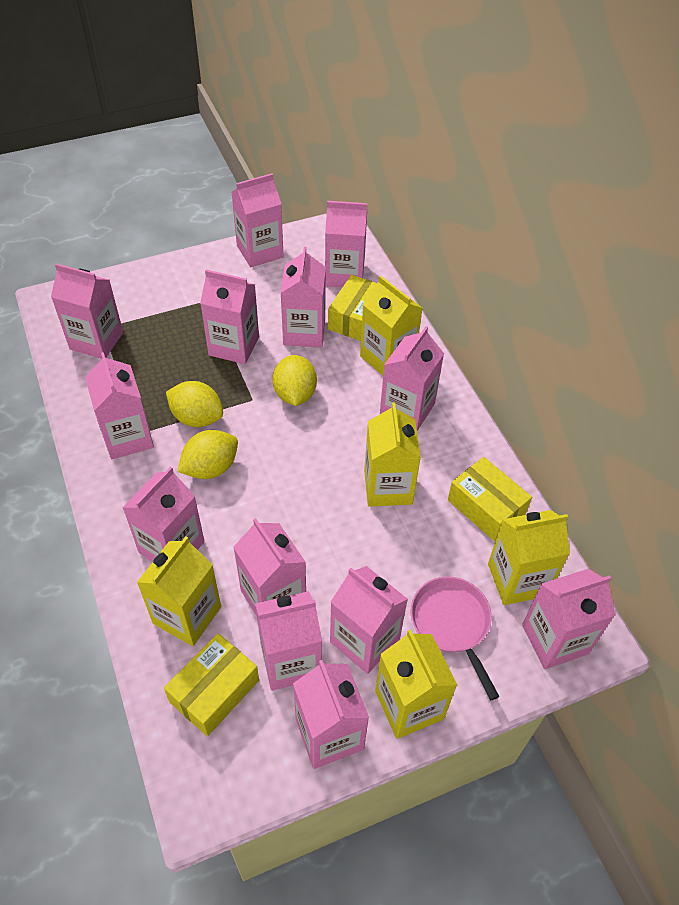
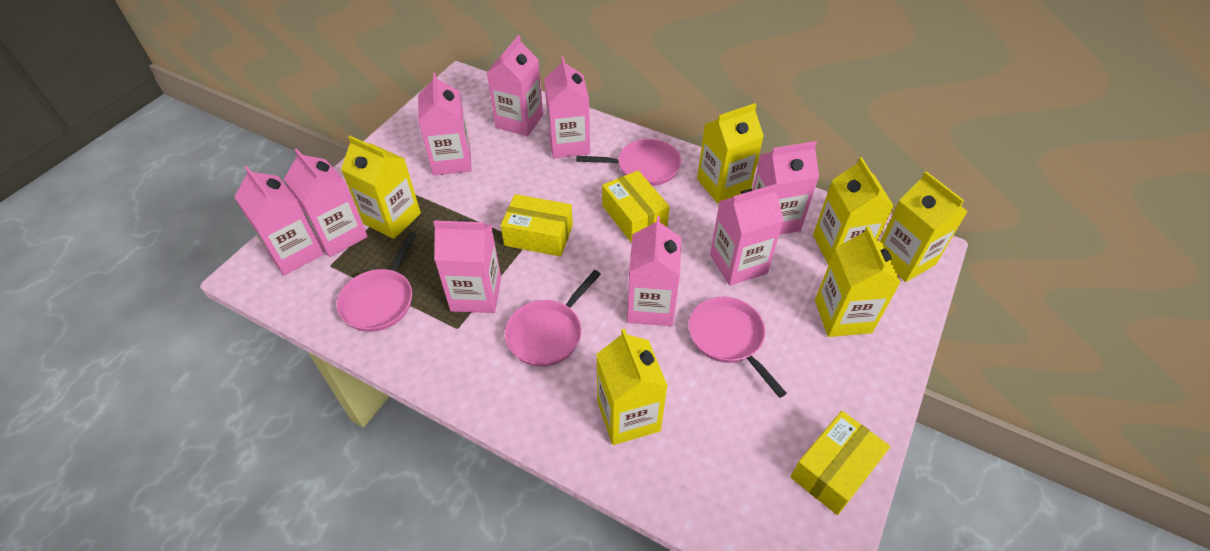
pink carton: 13 -> 9
pink pan: 1 -> 4
yellow carton: 5 -> 6
yellow lemon: 3 -> 0

